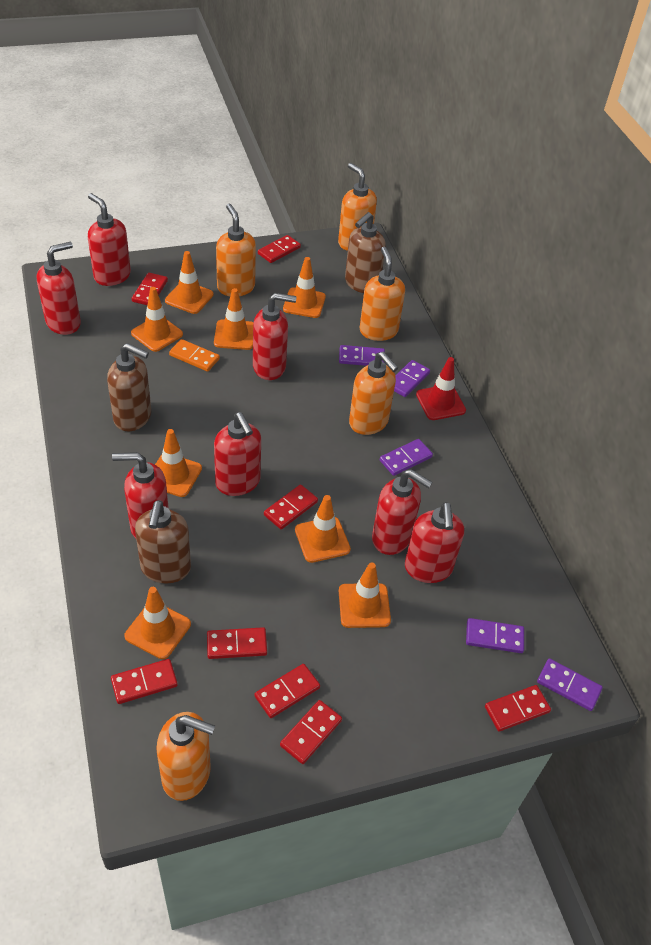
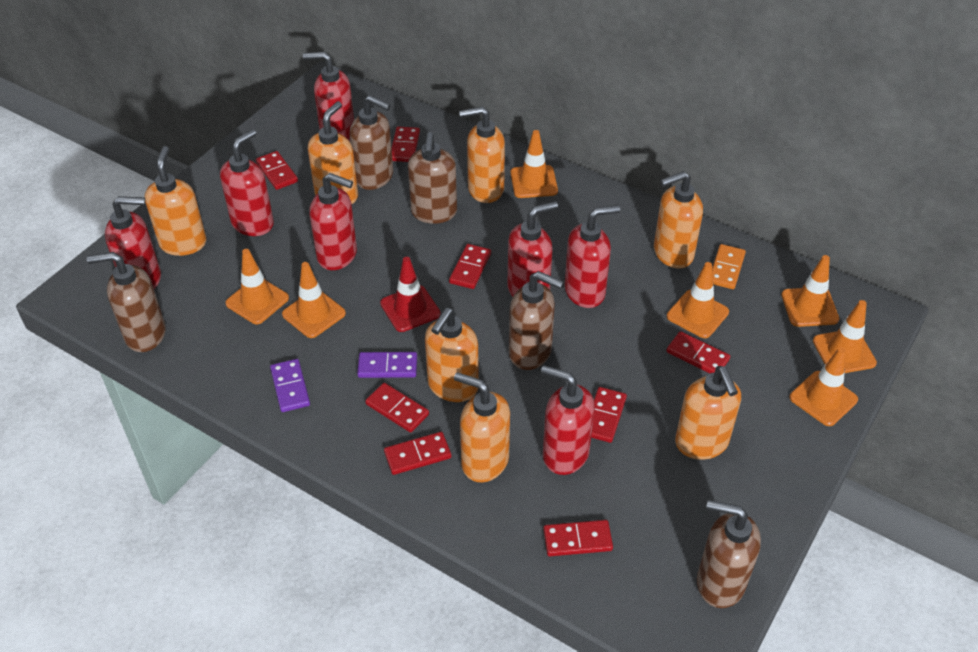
brown soap dispenser: 3 -> 5
orange soap dispenser: 5 -> 7
orange traffic cone: 8 -> 7
purple domino: 5 -> 2

